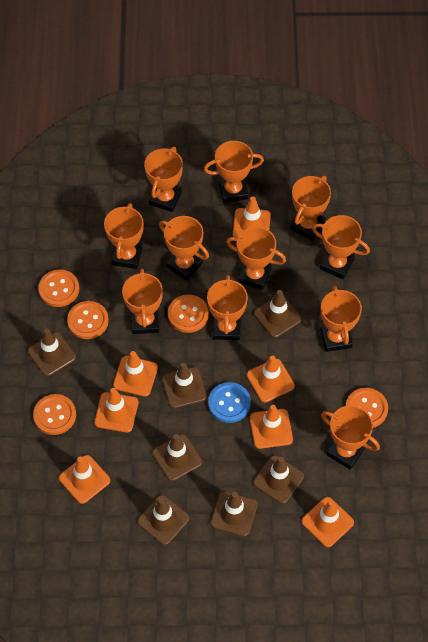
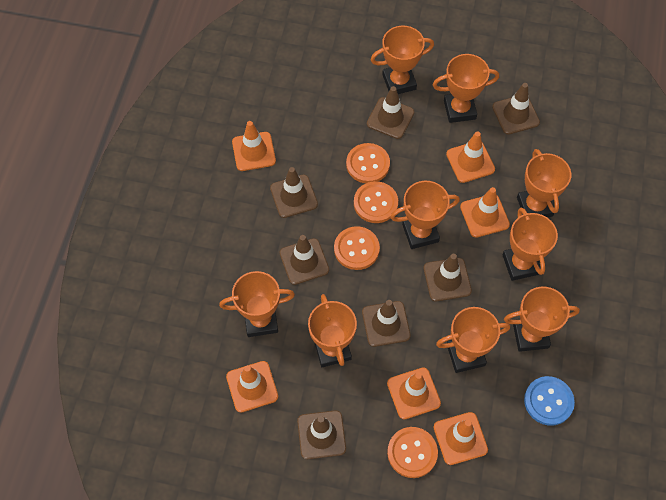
orange button: 5 -> 4
orange traffic cone: 7 -> 6
orange trophy: 11 -> 9

